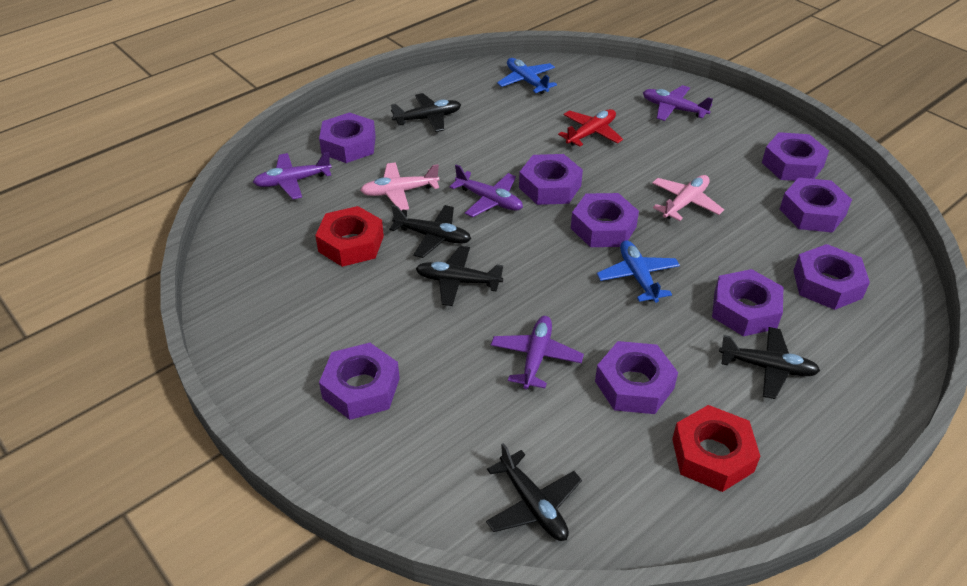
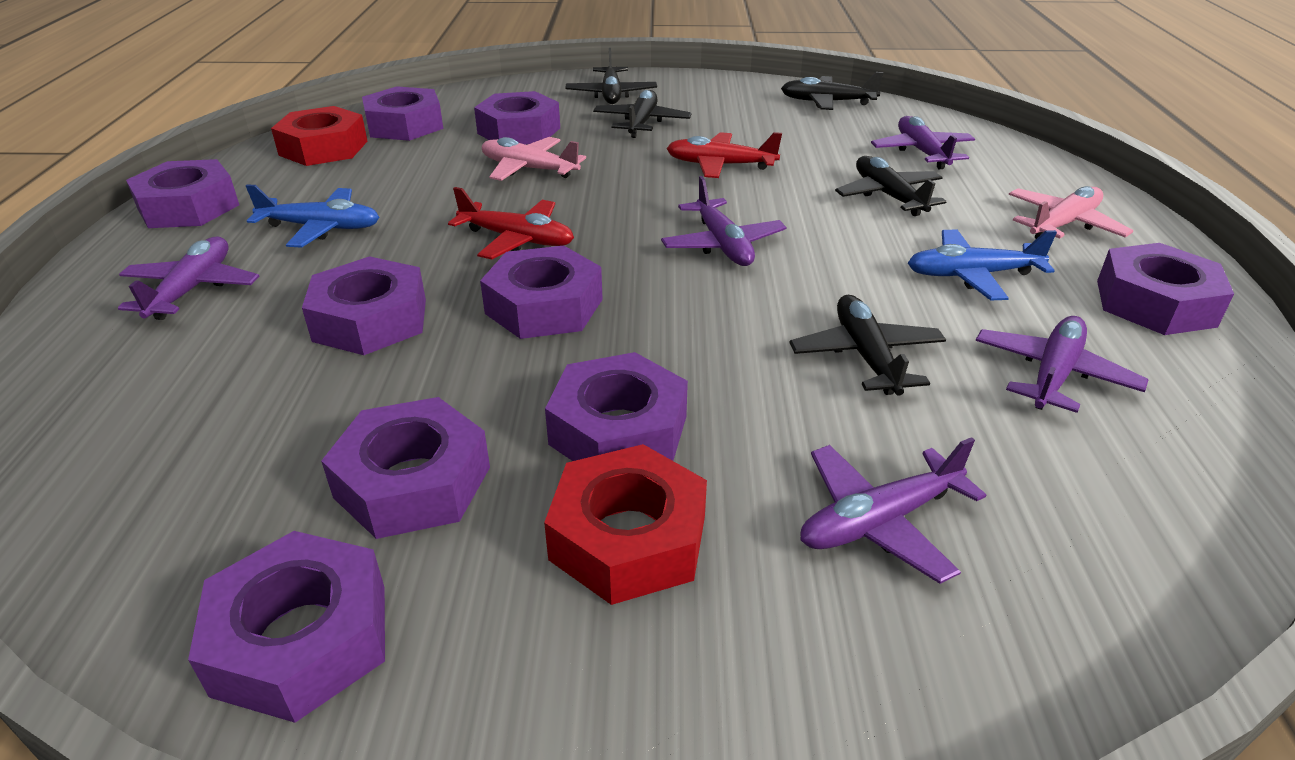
purple plane: 4 -> 5
red plane: 1 -> 2

